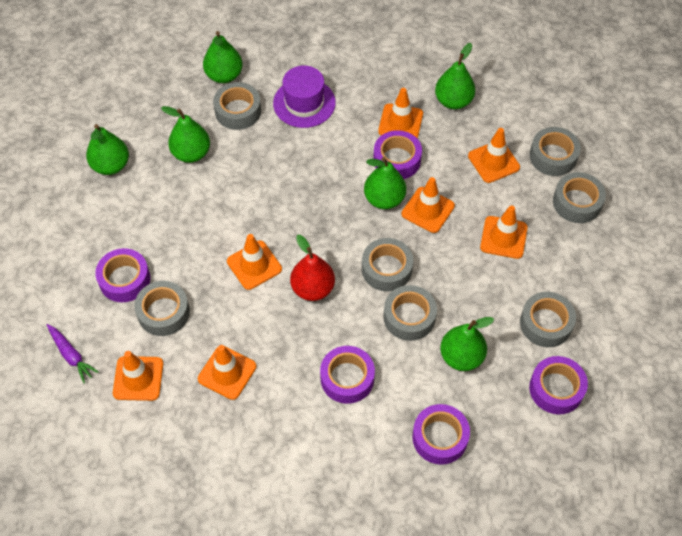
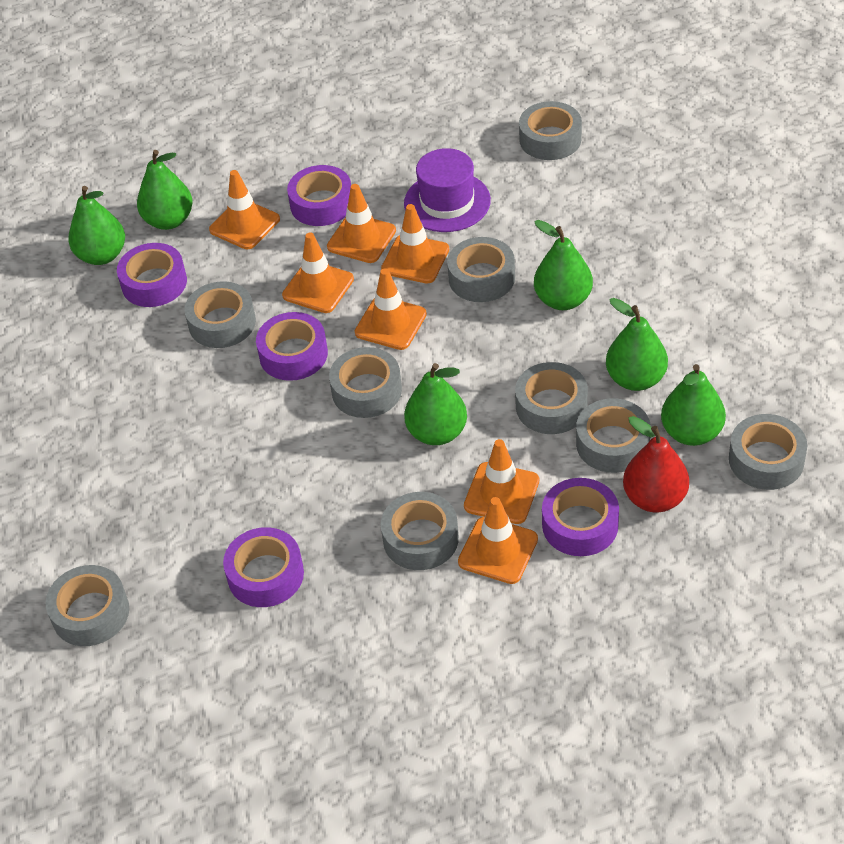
grey tape: 7 -> 9
purple carrot: 1 -> 0

